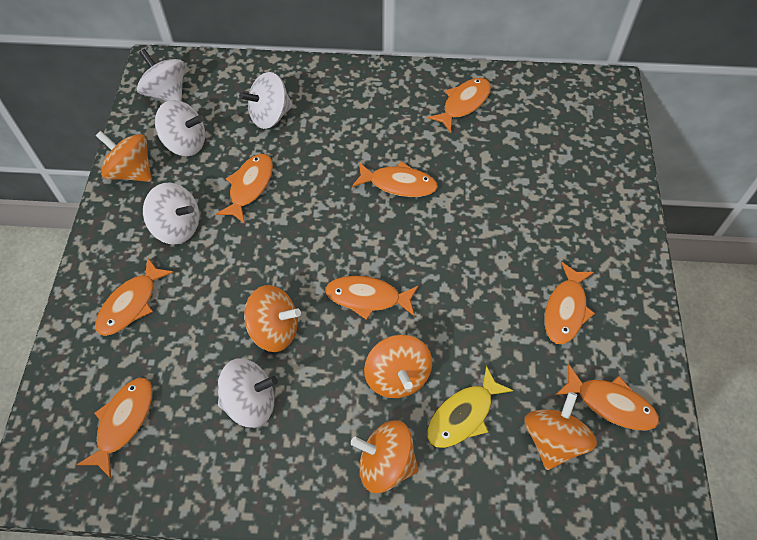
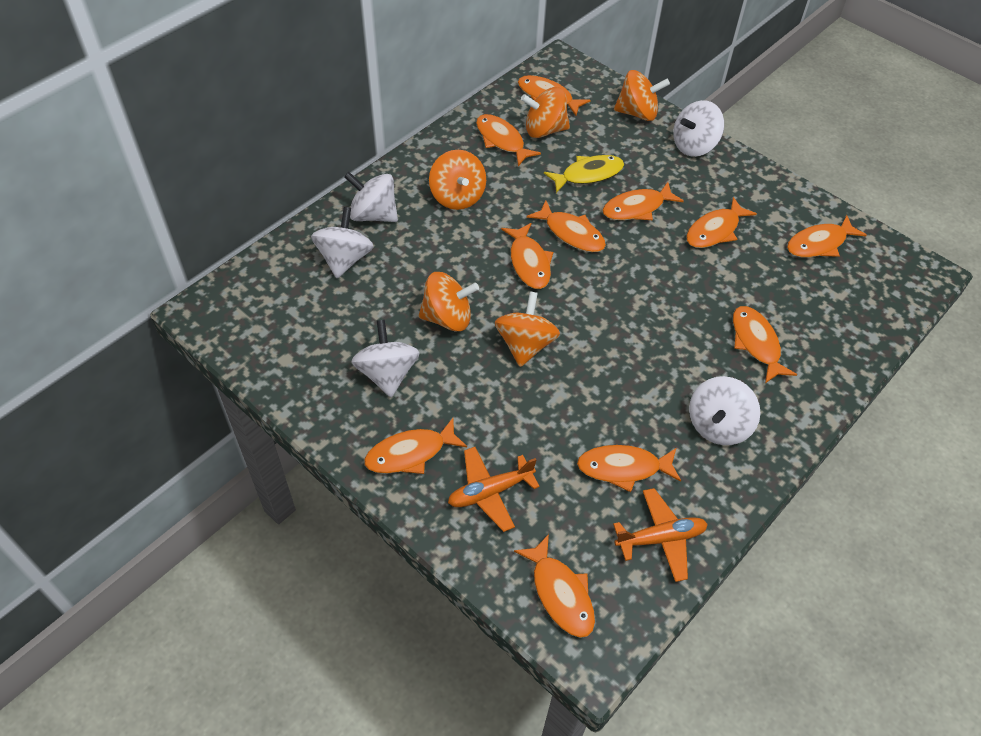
orange fish: 8 -> 11
orange plane: 0 -> 2

